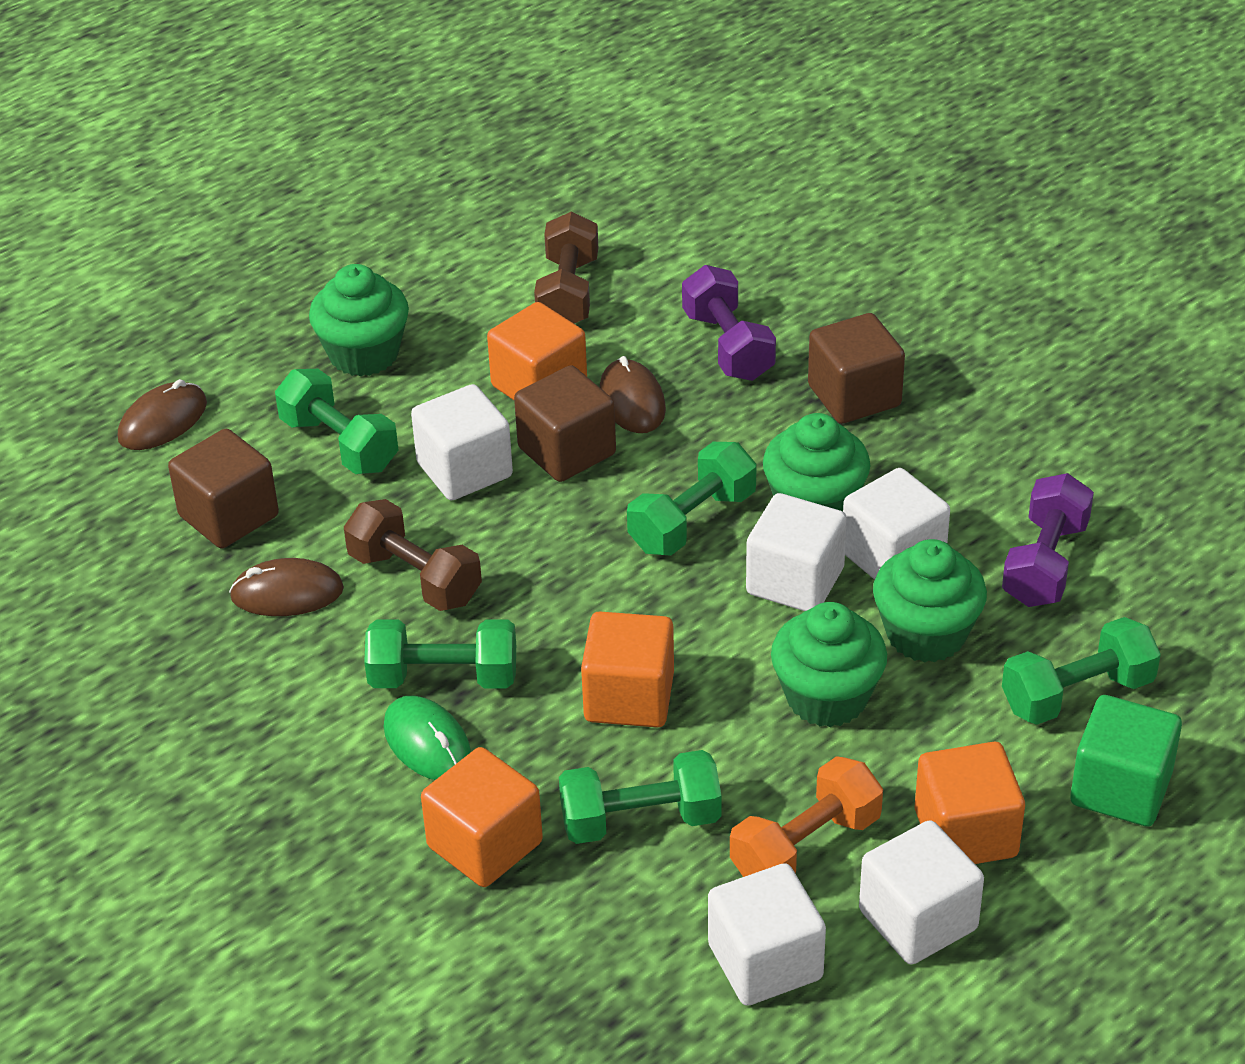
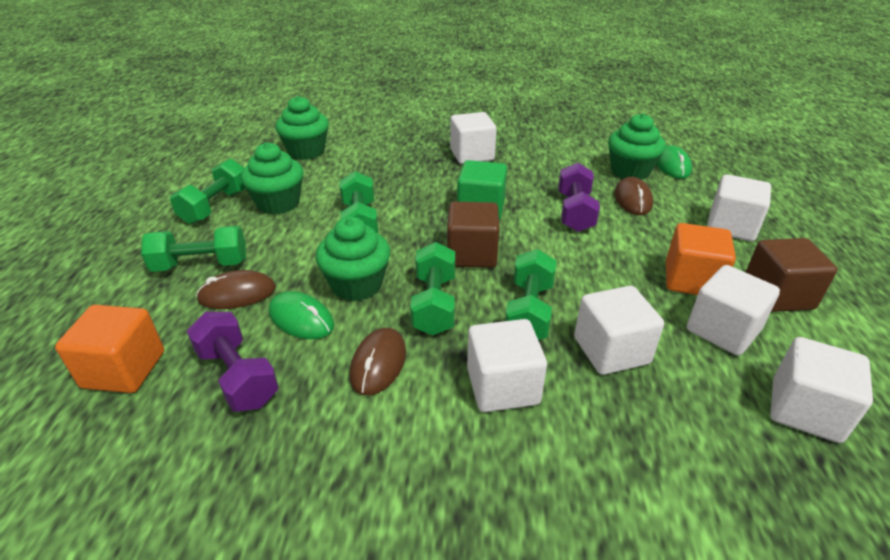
brown cube: 3 -> 2
brown dumbbell: 2 -> 0
green mouse: 1 -> 2
orange cube: 4 -> 2
orange dumbbell: 1 -> 0
white cube: 5 -> 6

